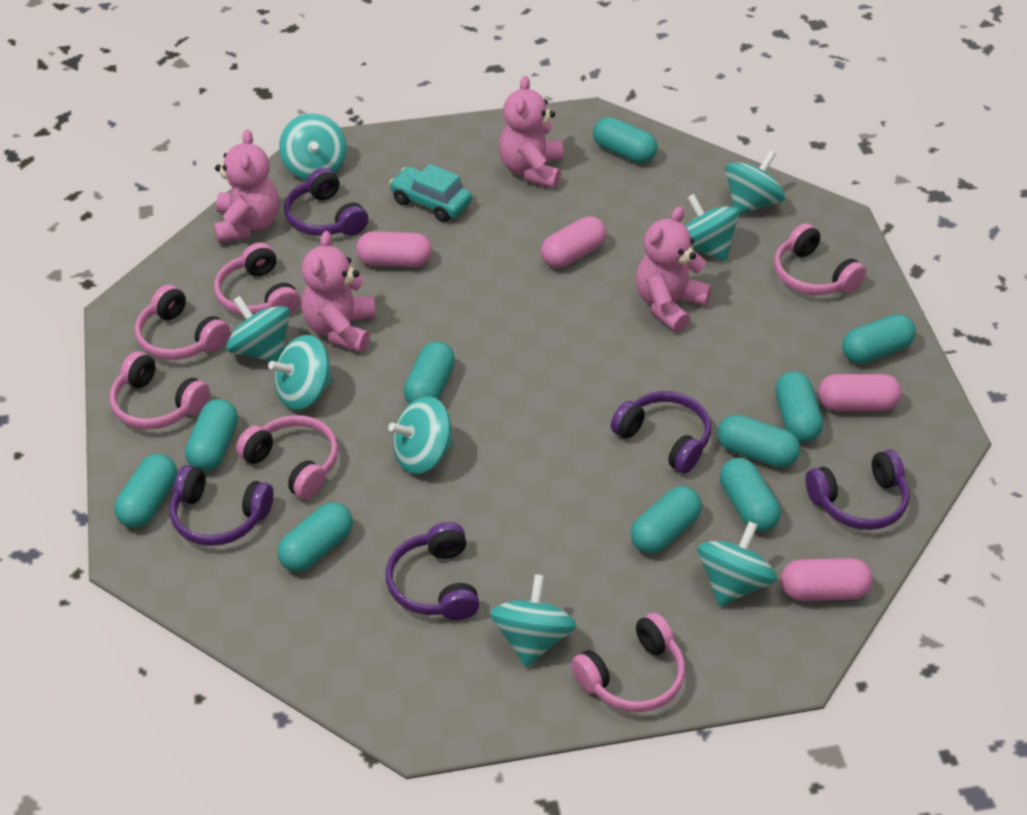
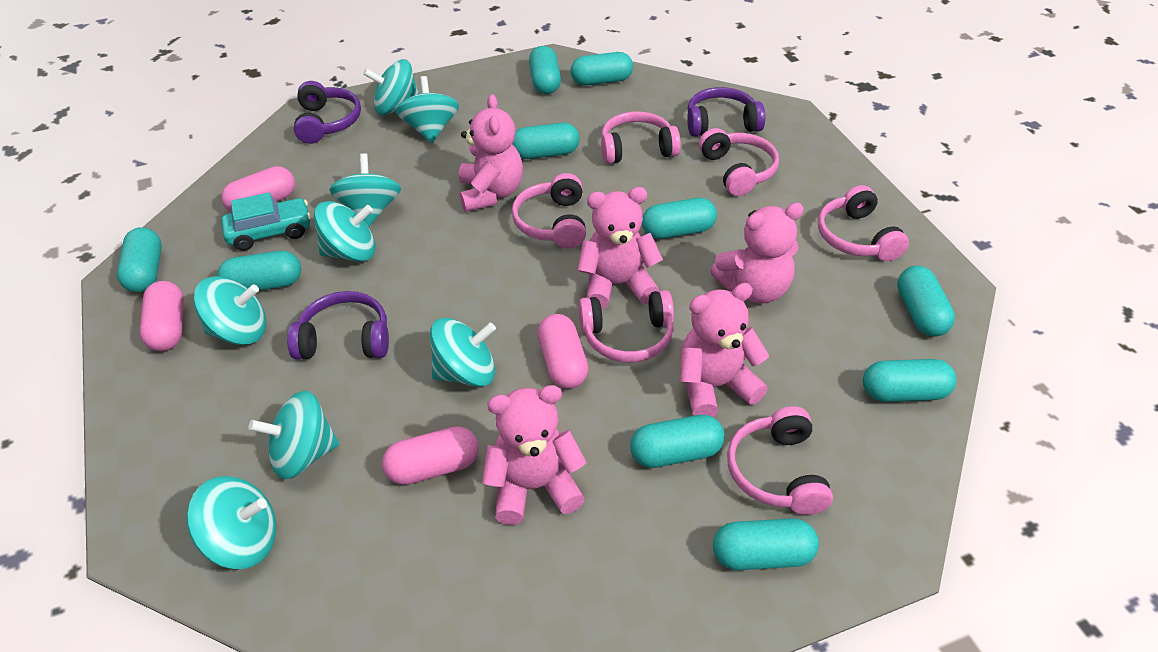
pink teddy bear: 4 -> 5
purple headphones: 5 -> 3

